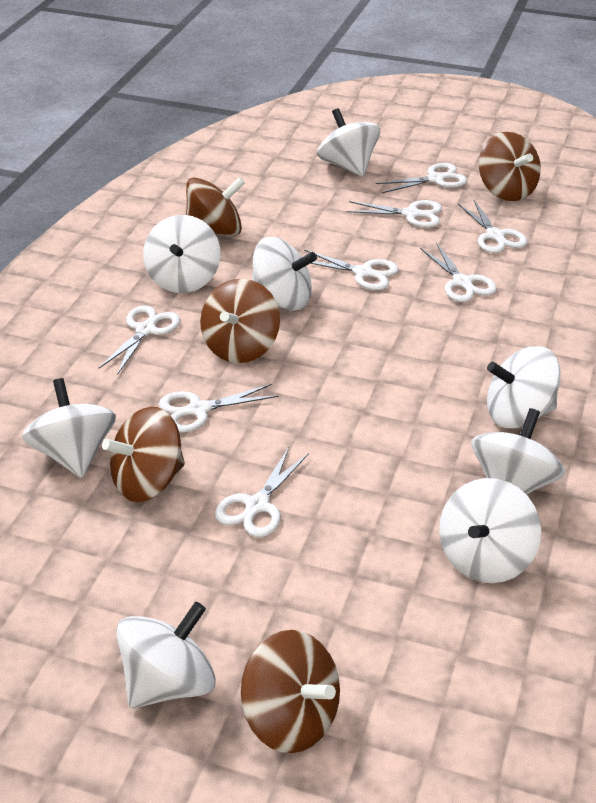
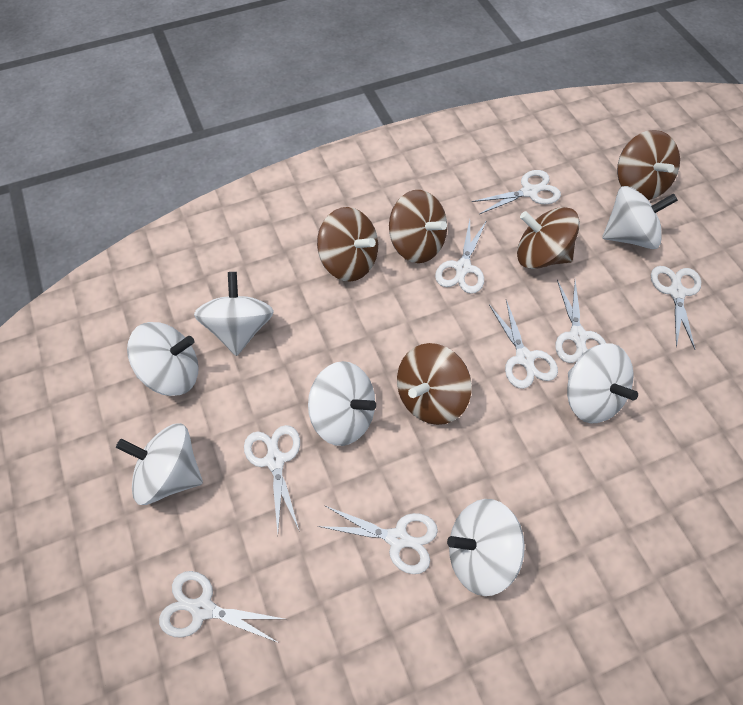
white spinning top: 8 -> 7

